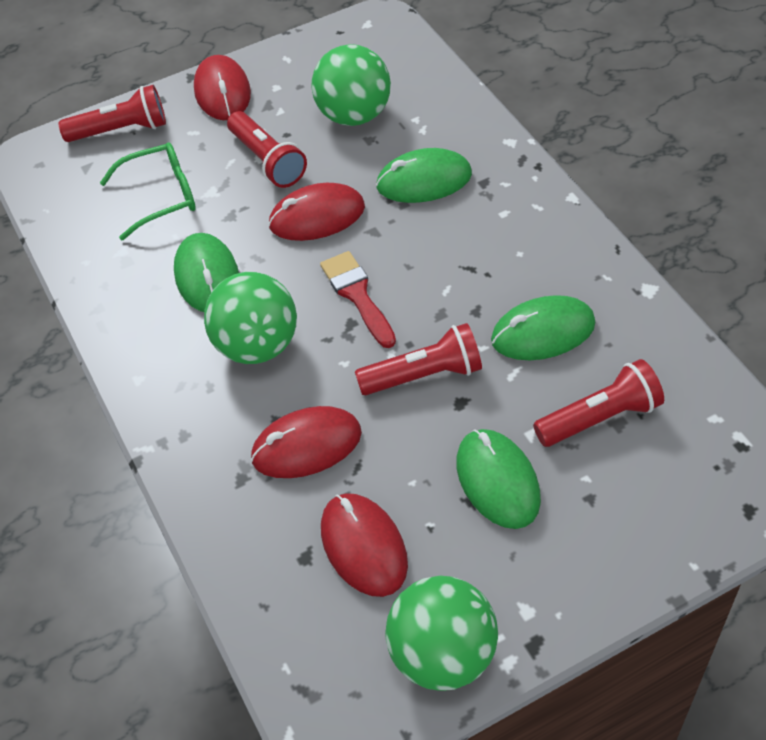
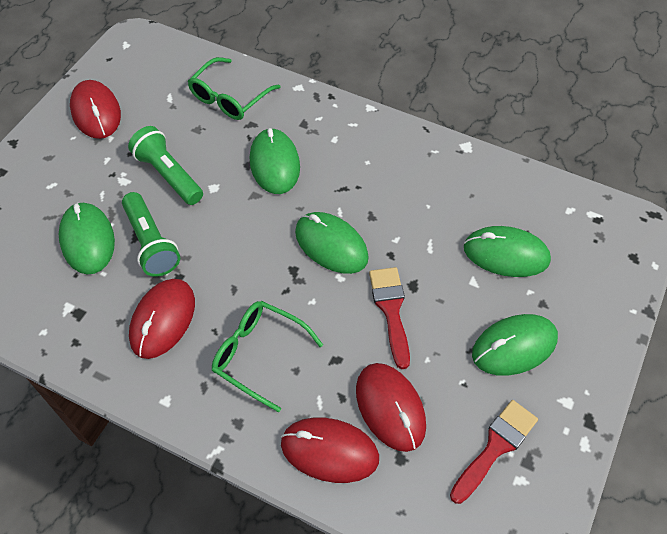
green ball: 3 -> 0
green flashlight: 0 -> 2
green glasses: 1 -> 2
green mouse: 4 -> 5
red brush: 1 -> 2
red flashlight: 4 -> 0

